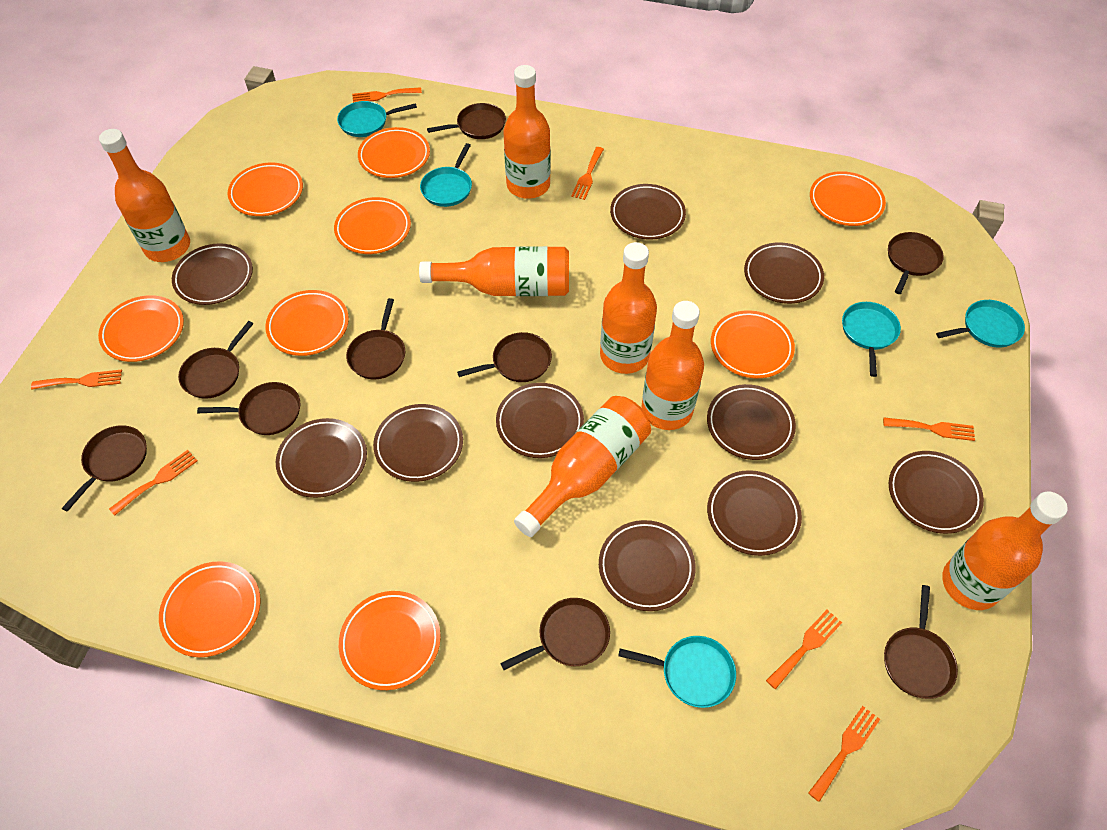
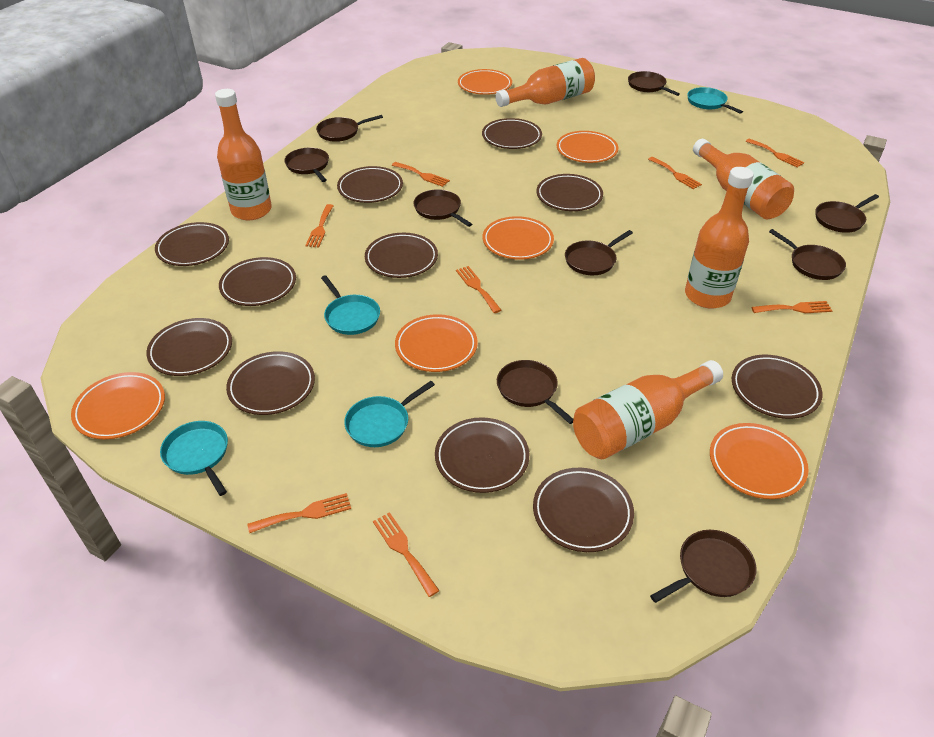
brown plate: 10 -> 11
orange bottle: 7 -> 5
orange fork: 7 -> 8
orange plate: 9 -> 6
turquoise pan: 5 -> 4

